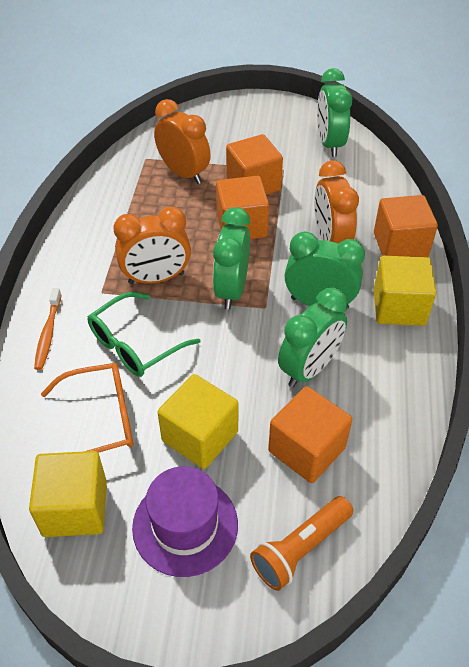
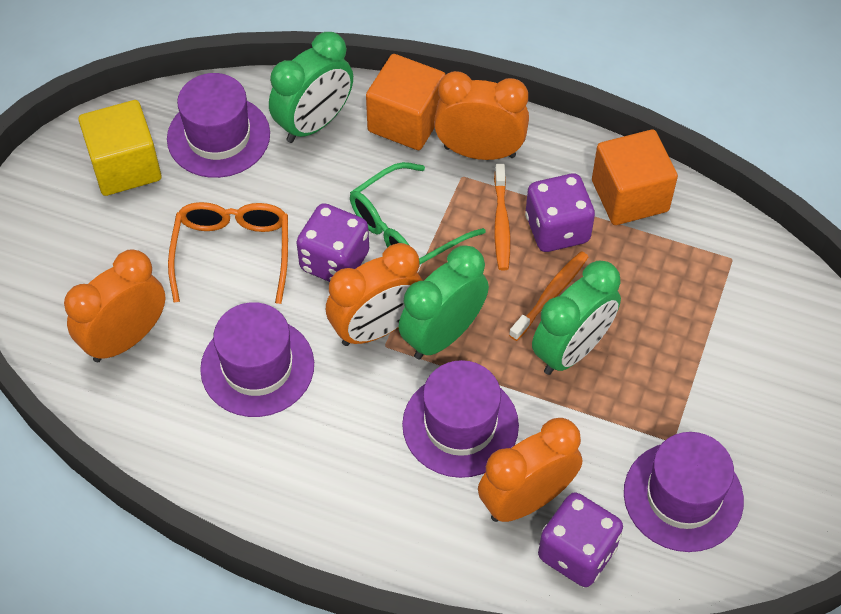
green clock: 4 -> 3
orange clock: 3 -> 4
orange cube: 4 -> 2
orange flashlight: 1 -> 0
orange toothbrush: 1 -> 2
purple dice: 0 -> 3
purple hat: 1 -> 4
yellow cube: 3 -> 1

